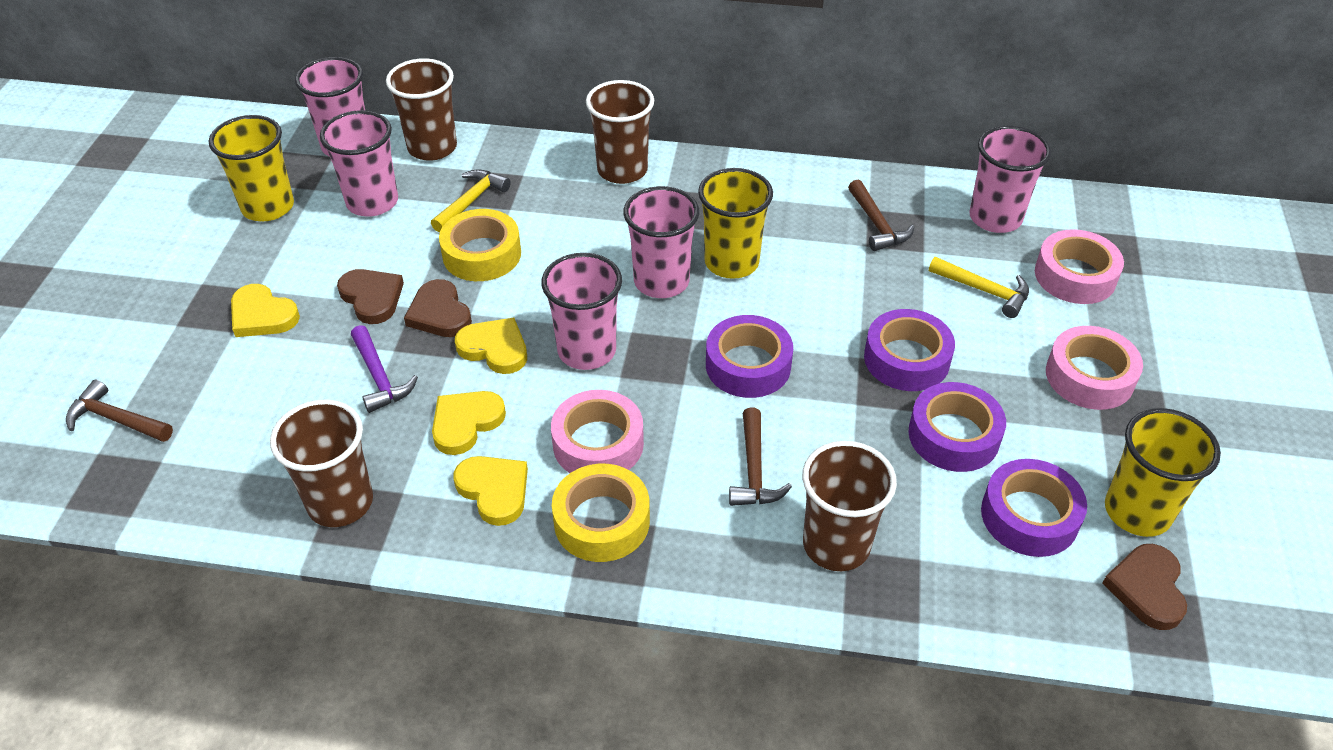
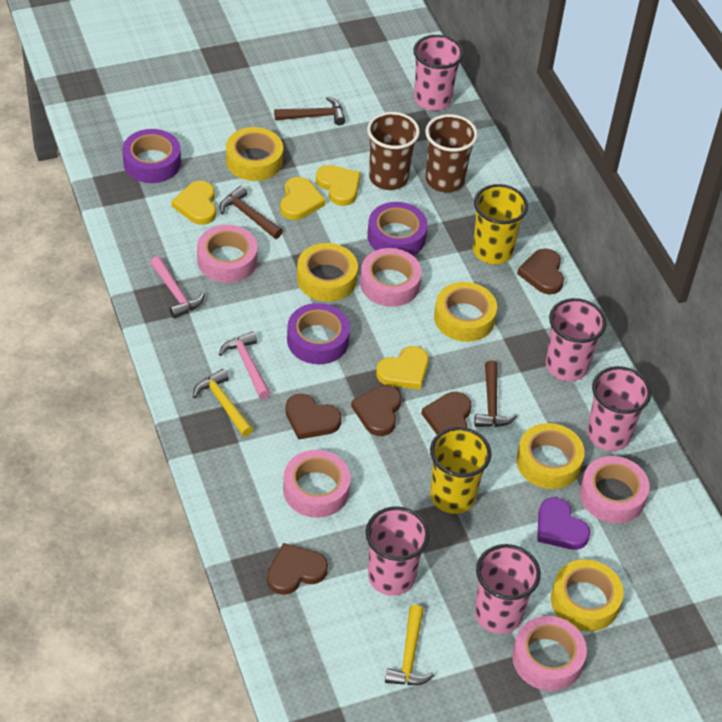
brown cup: 4 -> 2
brown heart: 3 -> 5
pink hammer: 0 -> 2
pink tape: 3 -> 5
purple hammer: 1 -> 0
purple heart: 0 -> 1
purple tape: 4 -> 3
yellow cup: 3 -> 2
yellow tape: 2 -> 5

